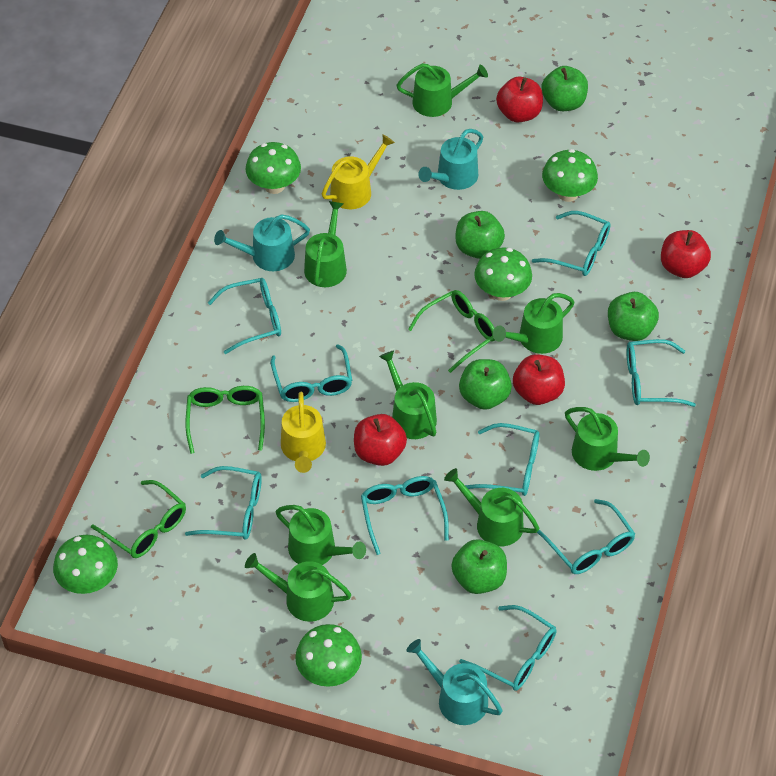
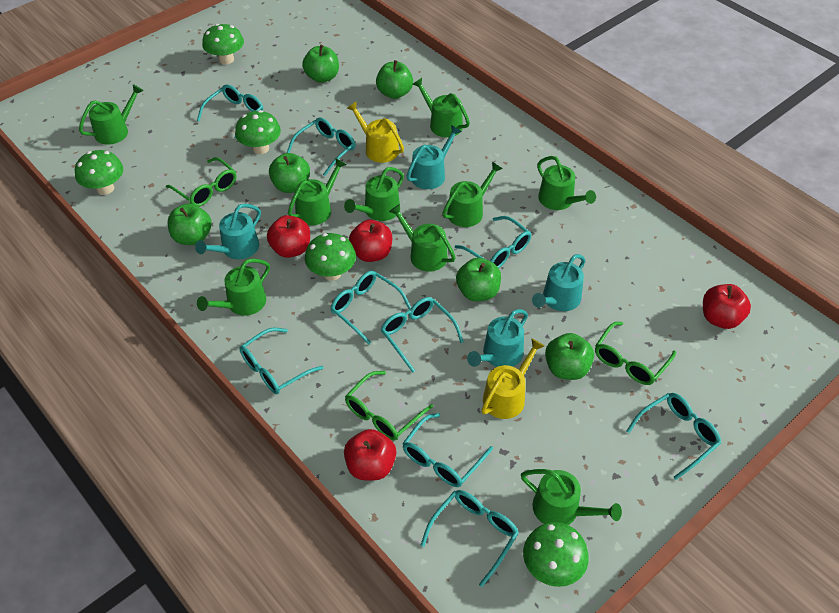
green apple: 5 -> 6
green watering can: 8 -> 9
turquoise watering can: 3 -> 4

